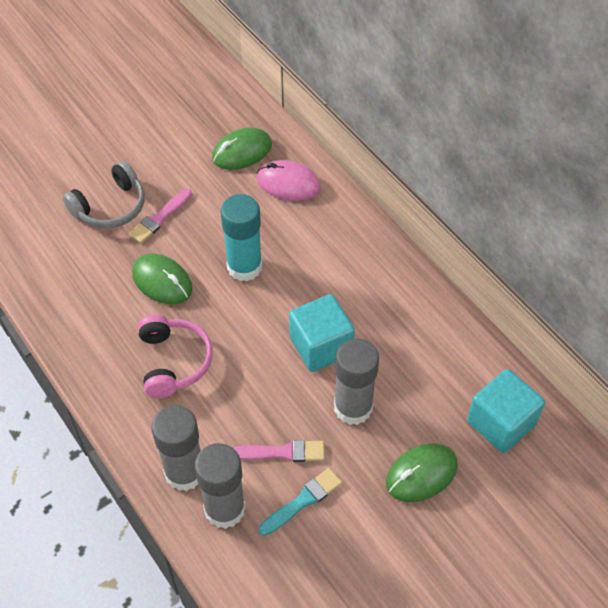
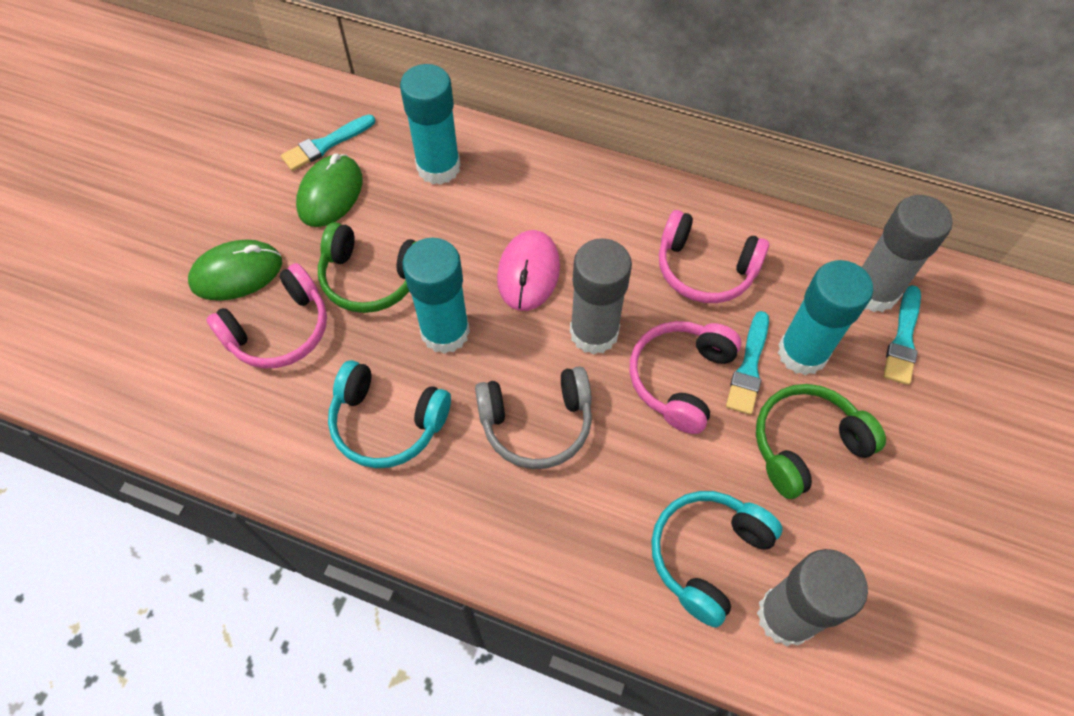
green headphones: 0 -> 2
green mouse: 3 -> 2
pink brush: 2 -> 0
pink headphones: 1 -> 3
turquoise brush: 1 -> 3
turquoise cube: 2 -> 0
turquoise glue stick: 1 -> 3
turquoise headphones: 0 -> 2

